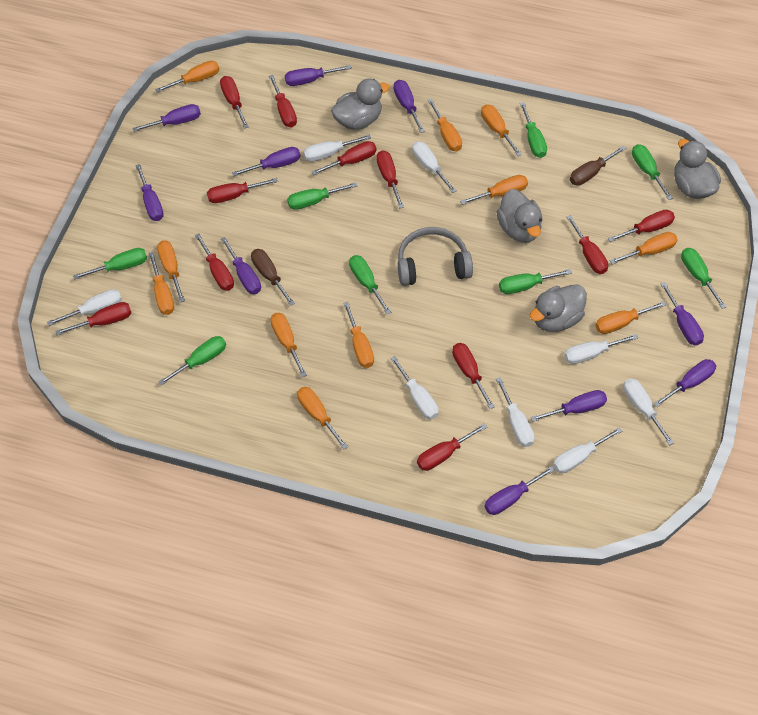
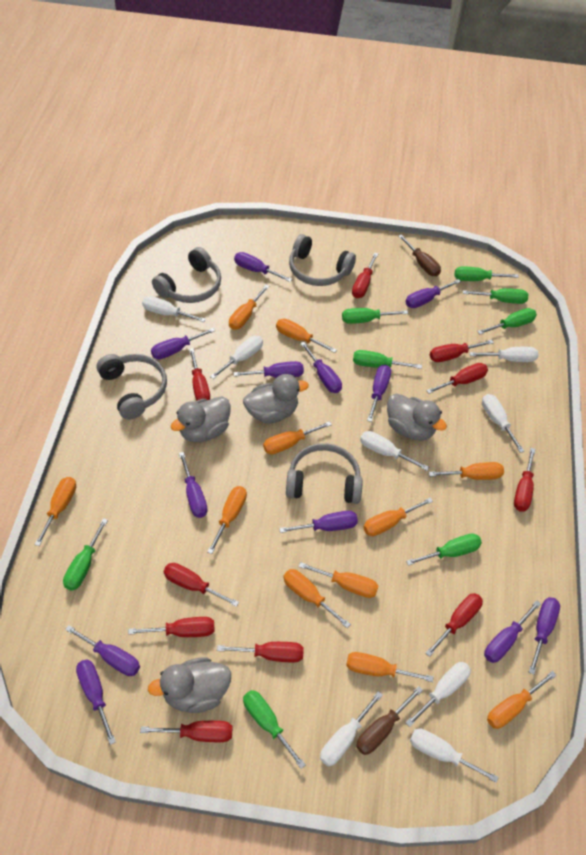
grey headphones: 1 -> 4
purple screwdriver: 10 -> 12
red screwdriver: 11 -> 10

